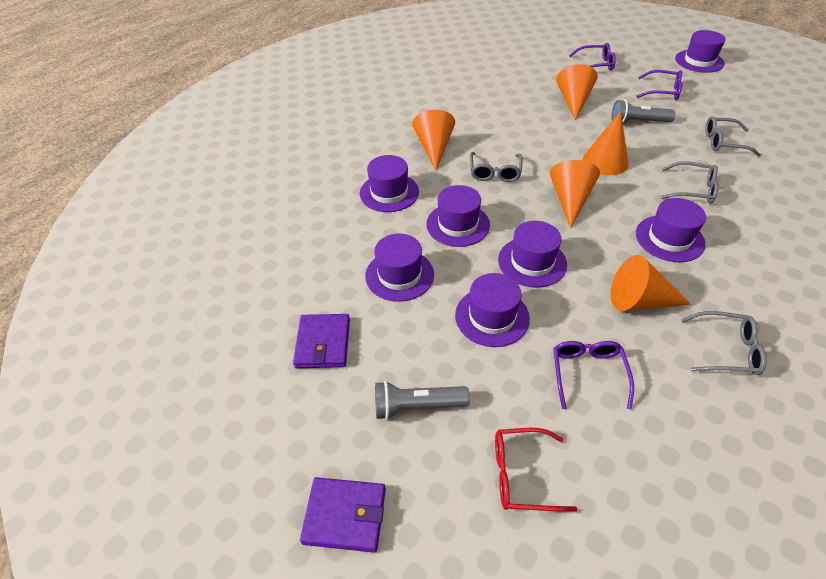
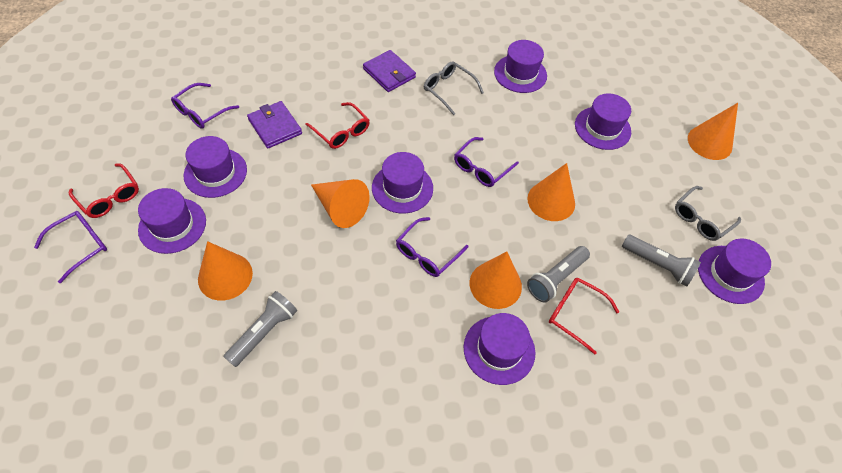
grey flashlight: 2 -> 3
grey glasses: 4 -> 2
purple glasses: 3 -> 4
red glasses: 1 -> 3

